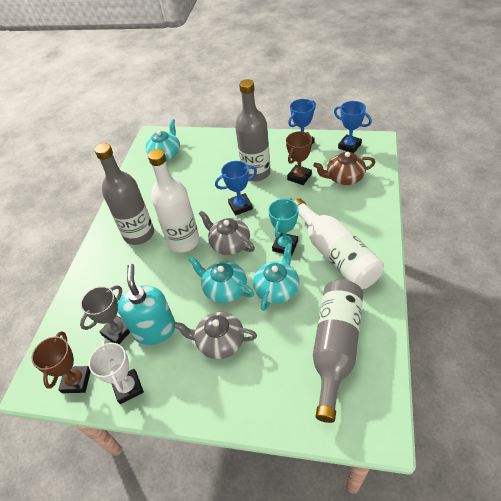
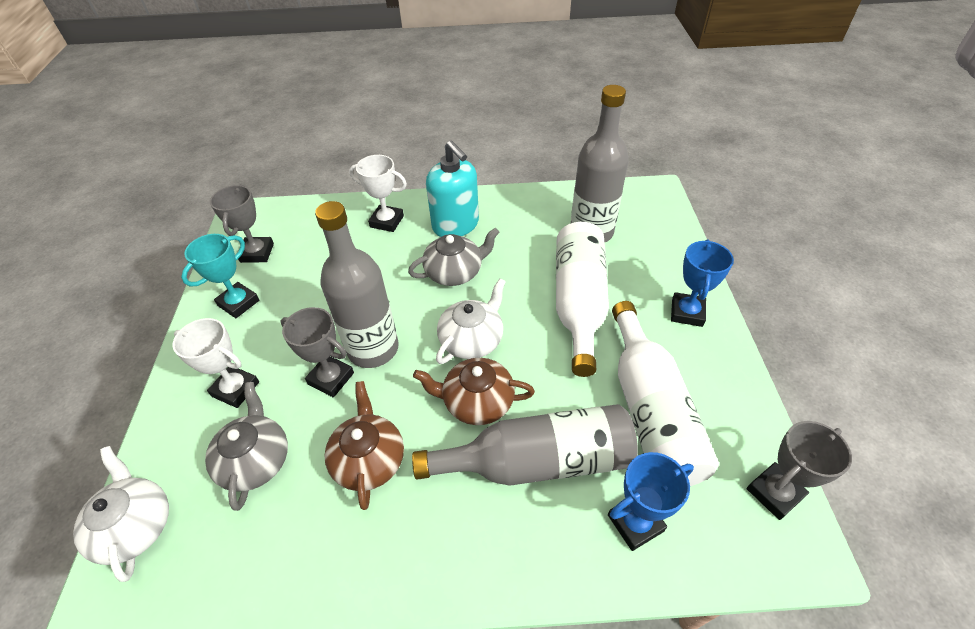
blue trophy: 3 -> 2
brown teapot: 1 -> 2
brown trophy: 2 -> 0
grey trophy: 1 -> 3
turquoise teapot: 3 -> 0
white teapot: 0 -> 2
white trophy: 1 -> 2

